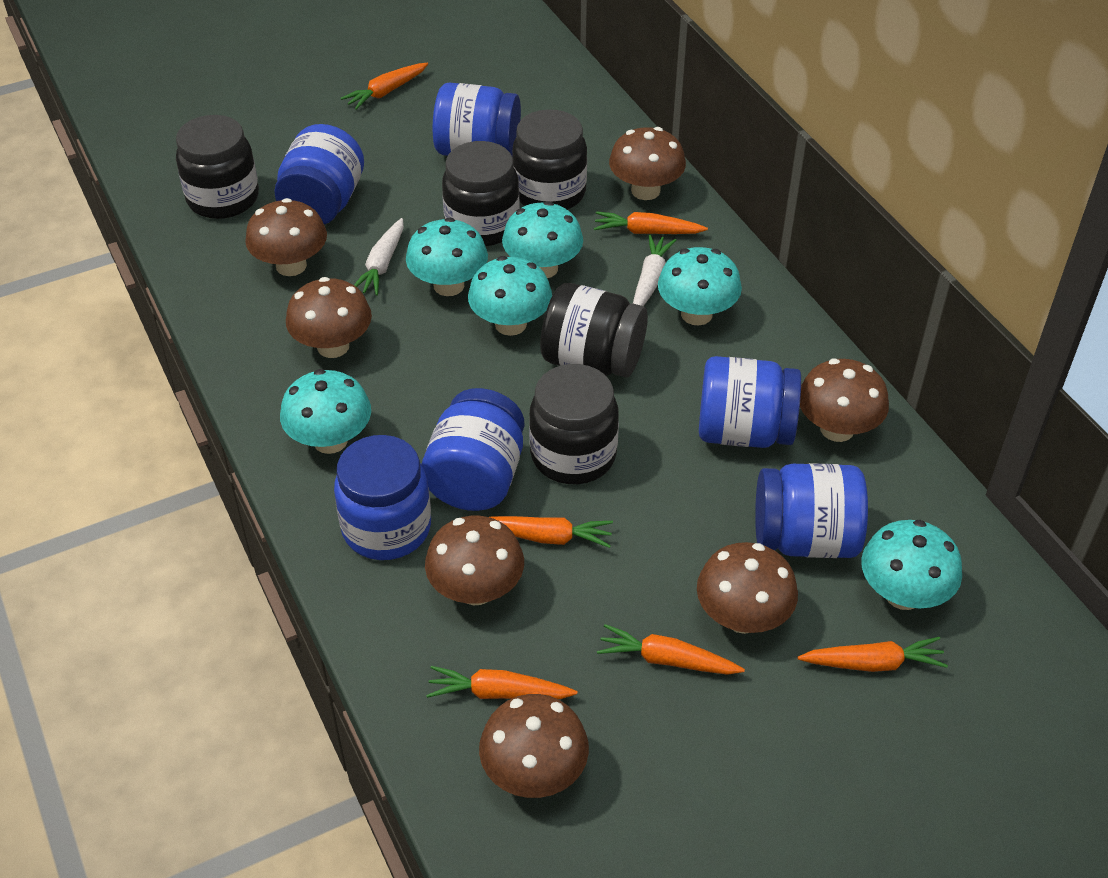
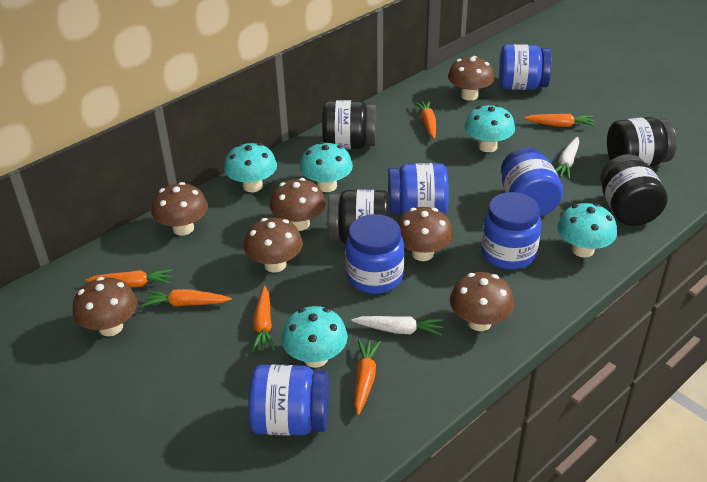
black jar: 5 -> 4
turquoise mushroom: 6 -> 5

